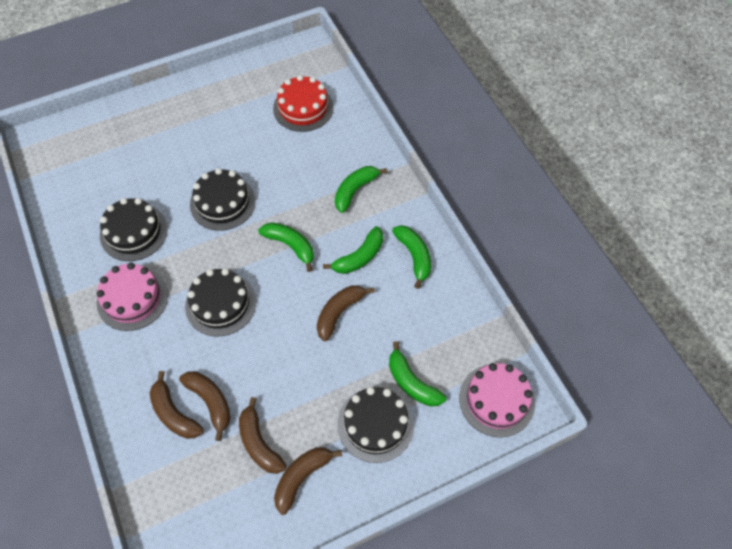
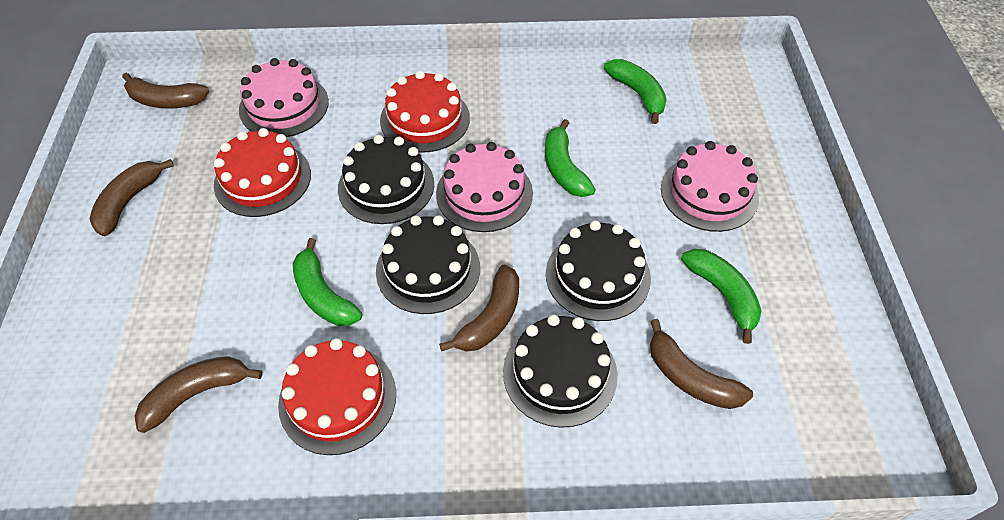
green banana: 5 -> 4
pink cake: 2 -> 3
red cake: 1 -> 3

